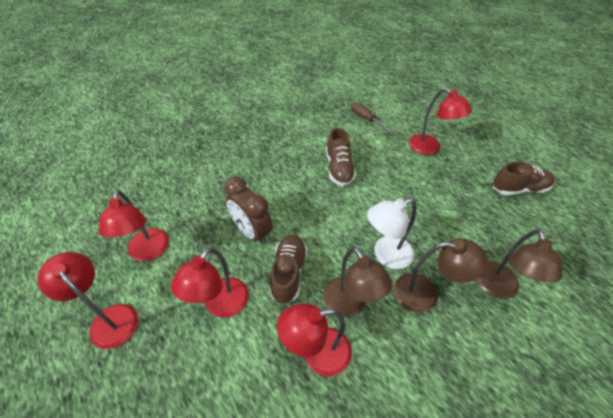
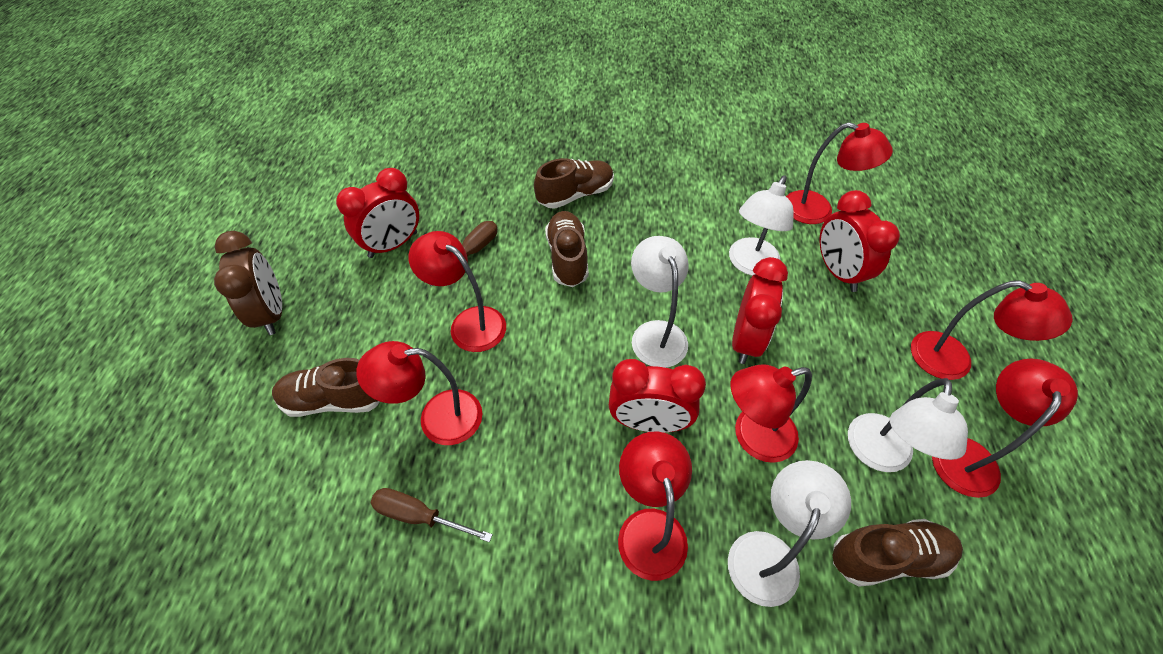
brown lamp: 3 -> 0
brown screwdriver: 1 -> 2
brown shoe: 3 -> 4
red clock: 0 -> 4
red lamp: 5 -> 7
white lamp: 1 -> 4

